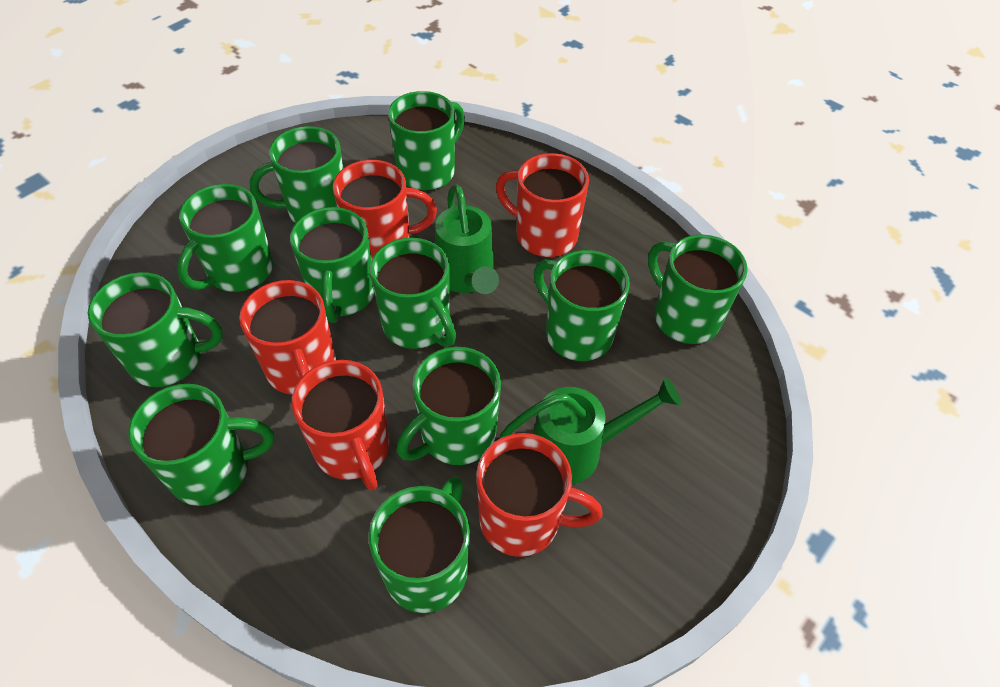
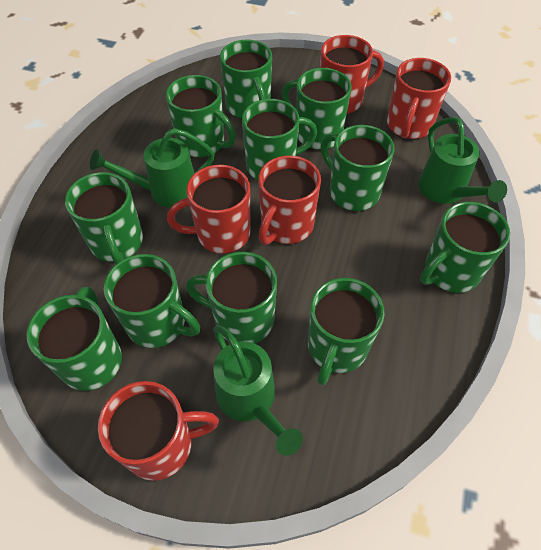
green watering can: 2 -> 3

